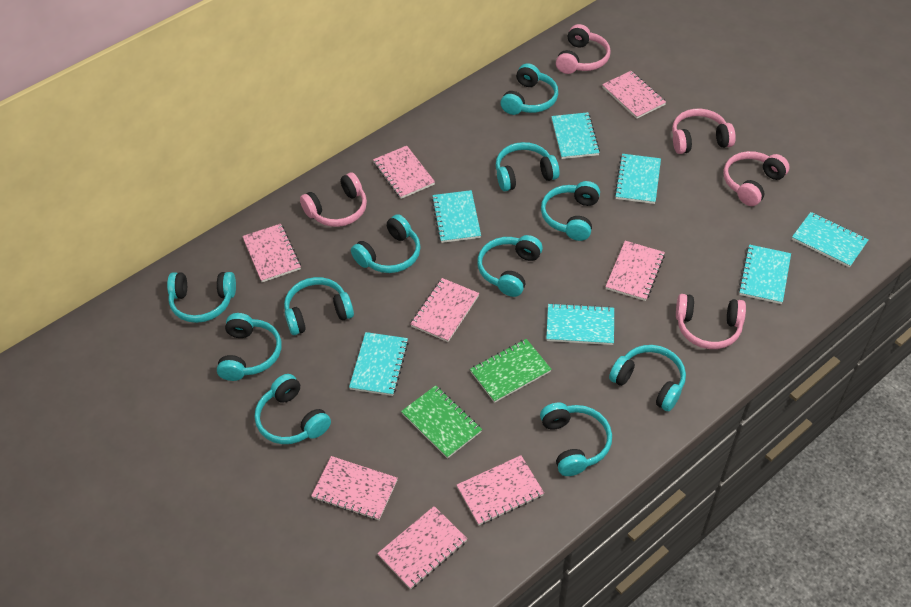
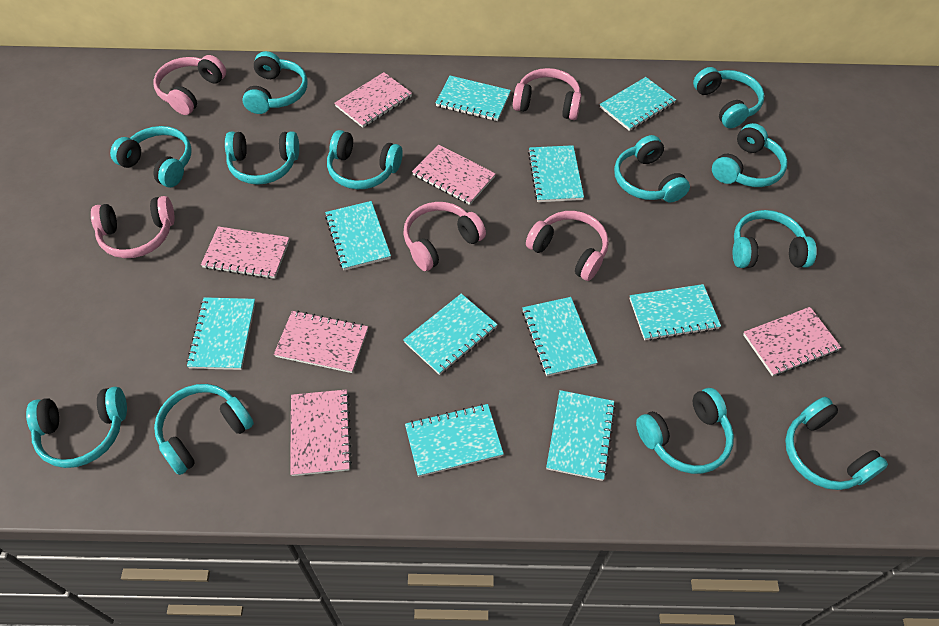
green notebook: 2 -> 0
pink notebook: 8 -> 6
turquoise headphones: 11 -> 12
turquoise notebook: 7 -> 10

